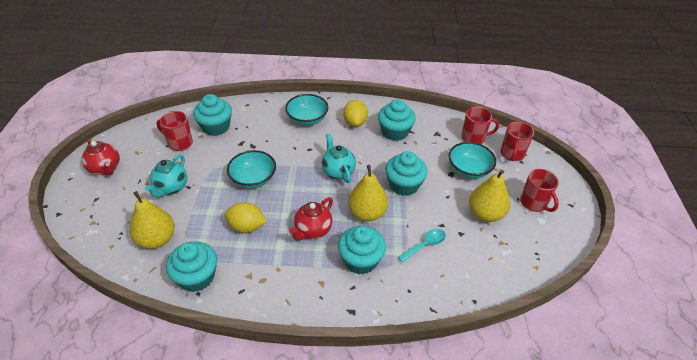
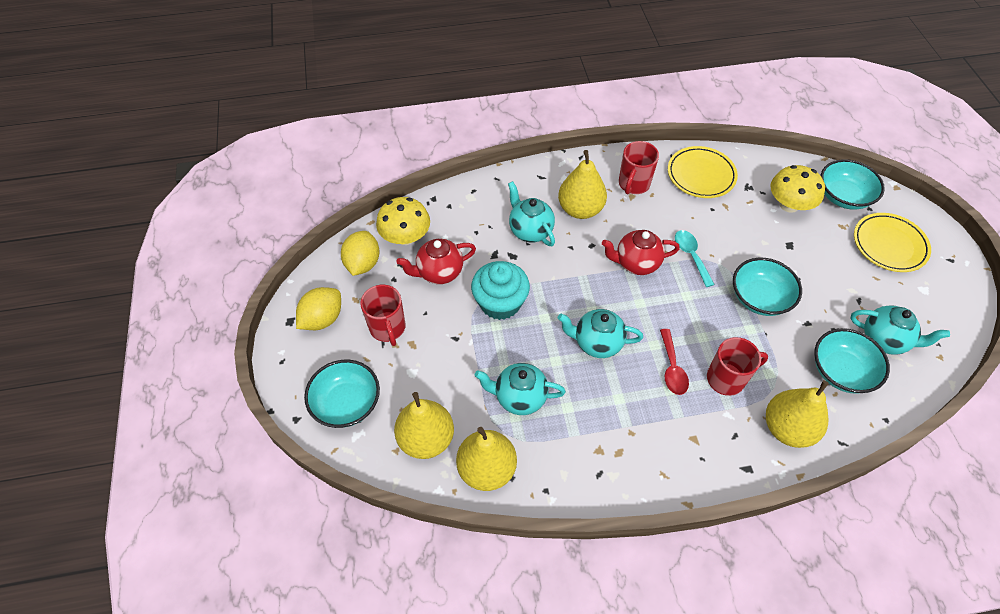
red mug: 4 -> 3
red spoon: 0 -> 1
turquoise bowl: 3 -> 4
turquoise cupcake: 5 -> 1
turquoise teapot: 2 -> 4
yellow mushroom: 0 -> 2
yellow pear: 3 -> 4
yellow plate: 0 -> 2

